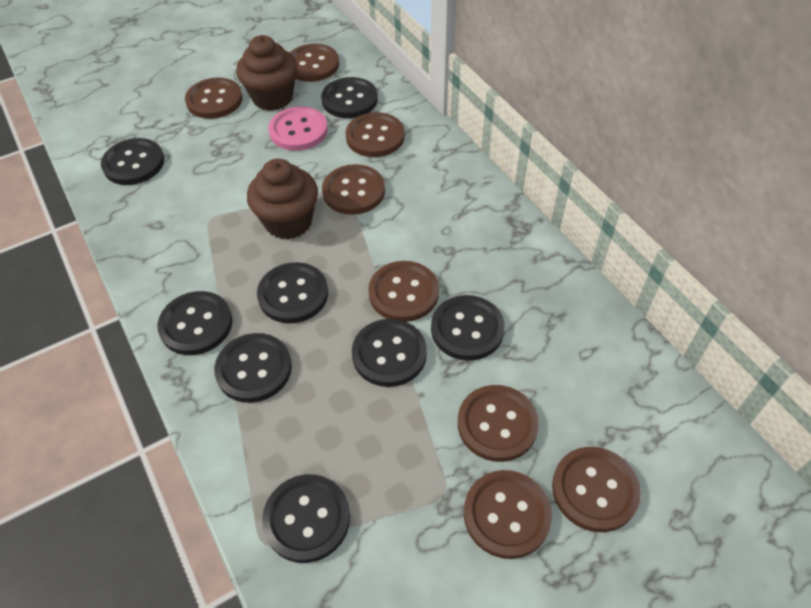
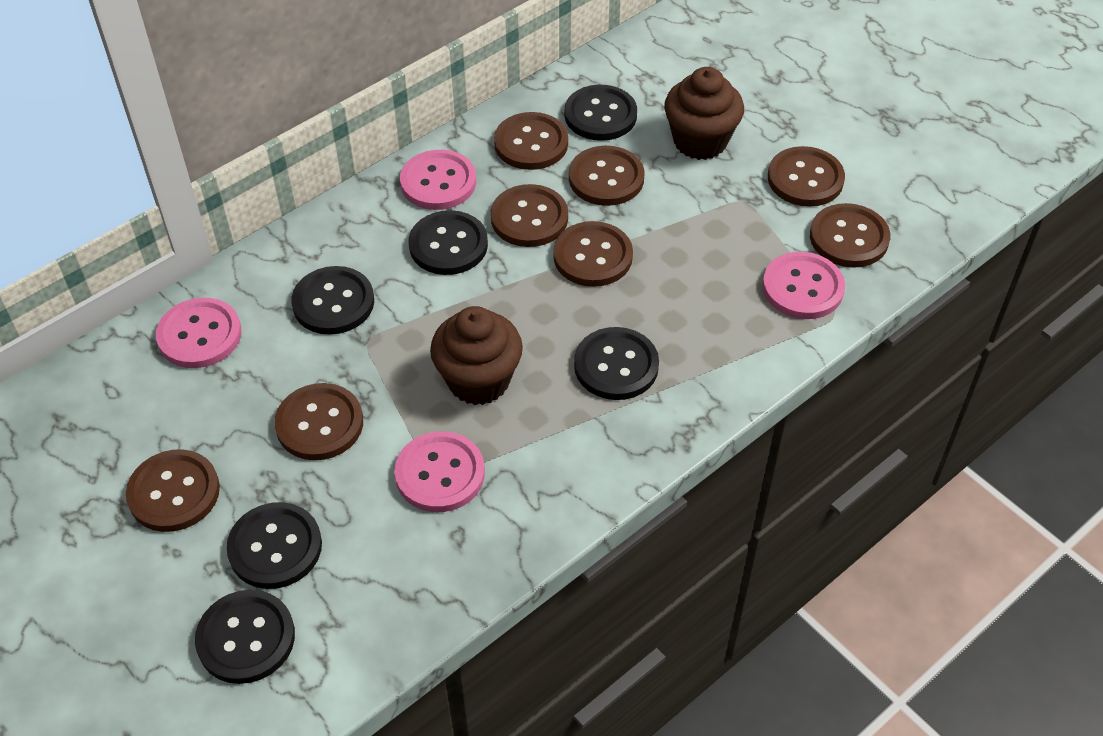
black button: 8 -> 6
pink button: 1 -> 4

